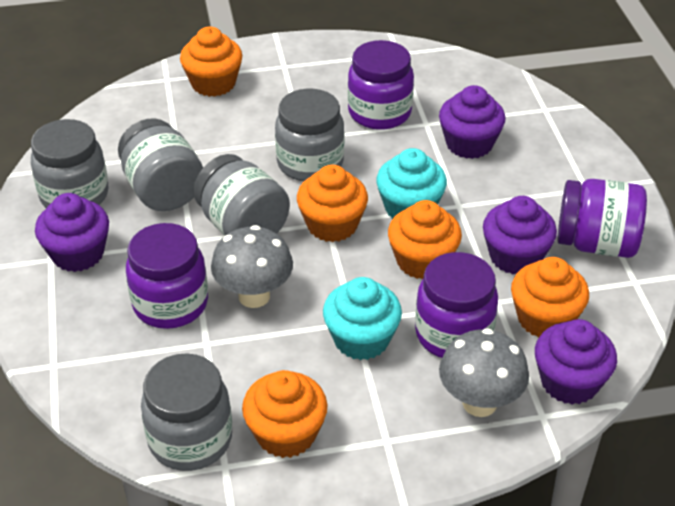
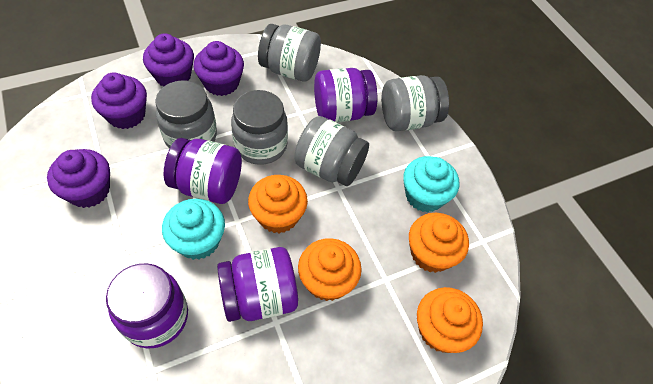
grey mushroom: 2 -> 0
orange cupcake: 5 -> 4

